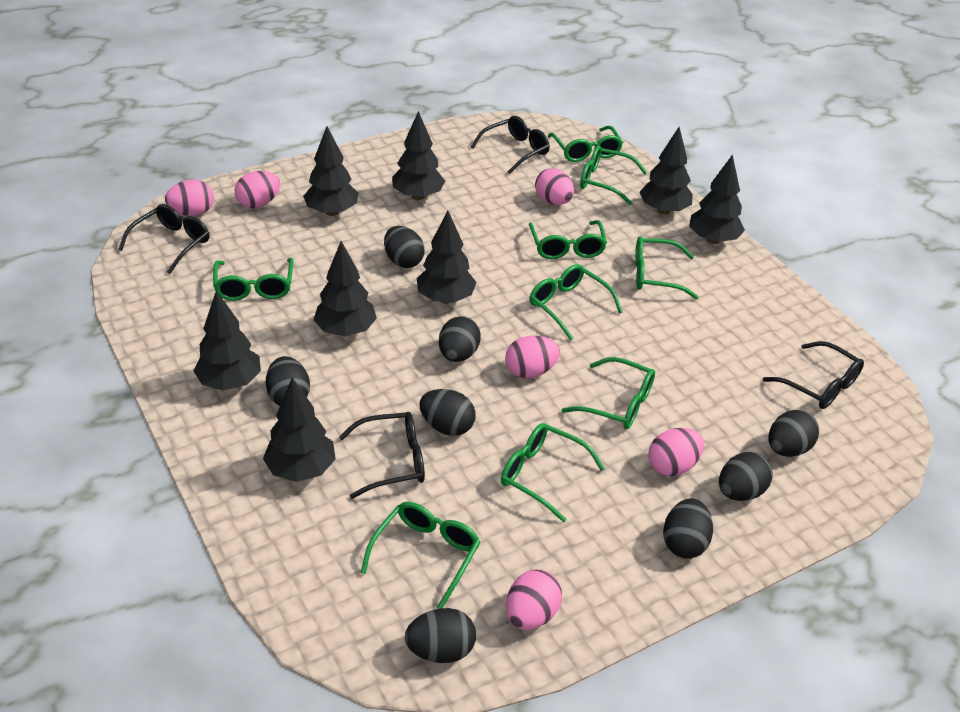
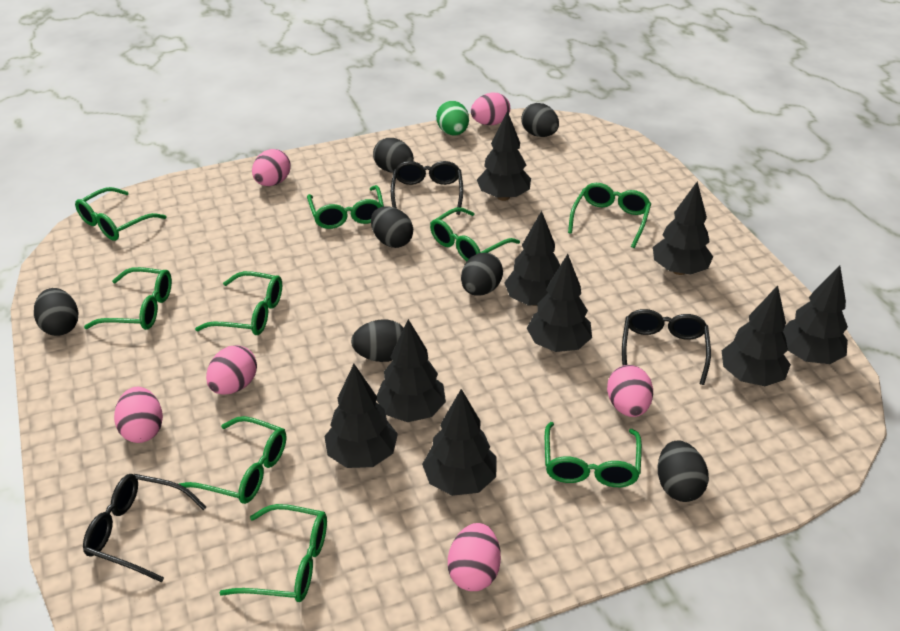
black egg: 8 -> 7
black glasses: 4 -> 3
black tree: 8 -> 9
green egg: 0 -> 1

